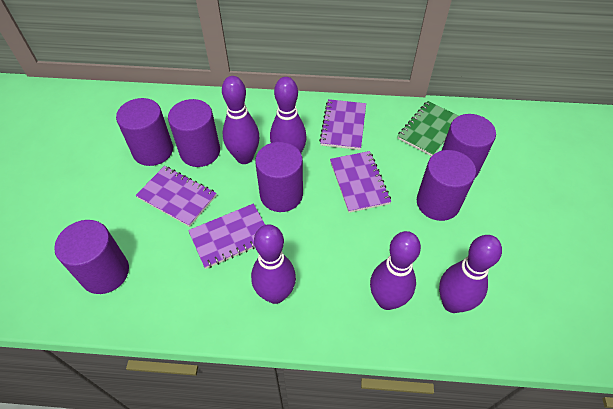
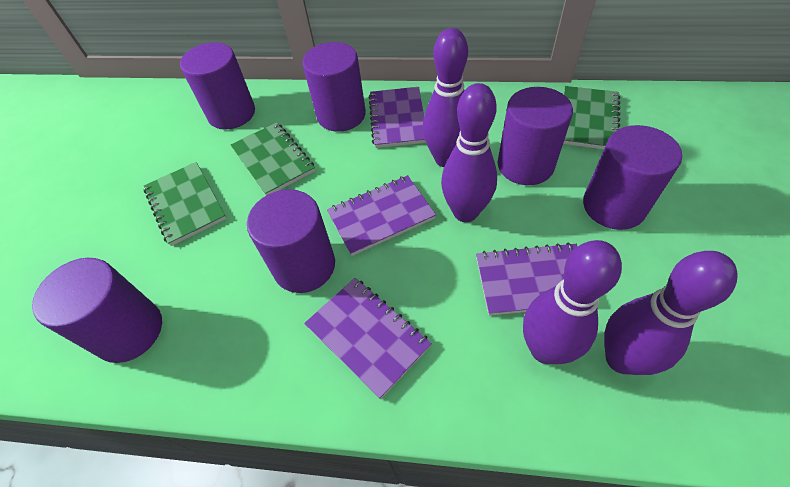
green notebook: 1 -> 3
purple bowling pin: 5 -> 4

